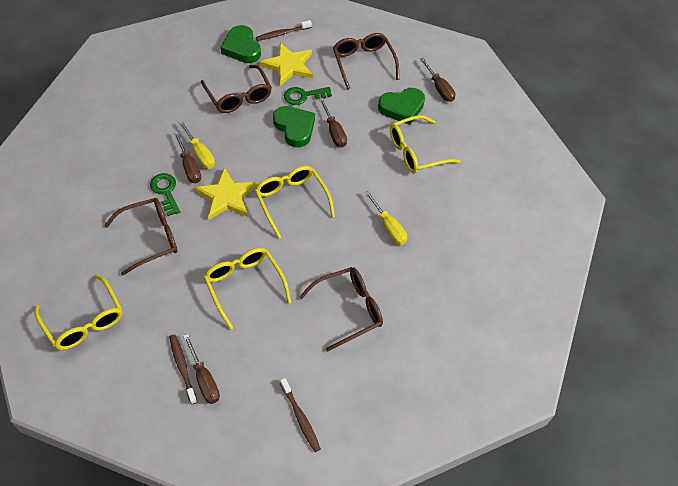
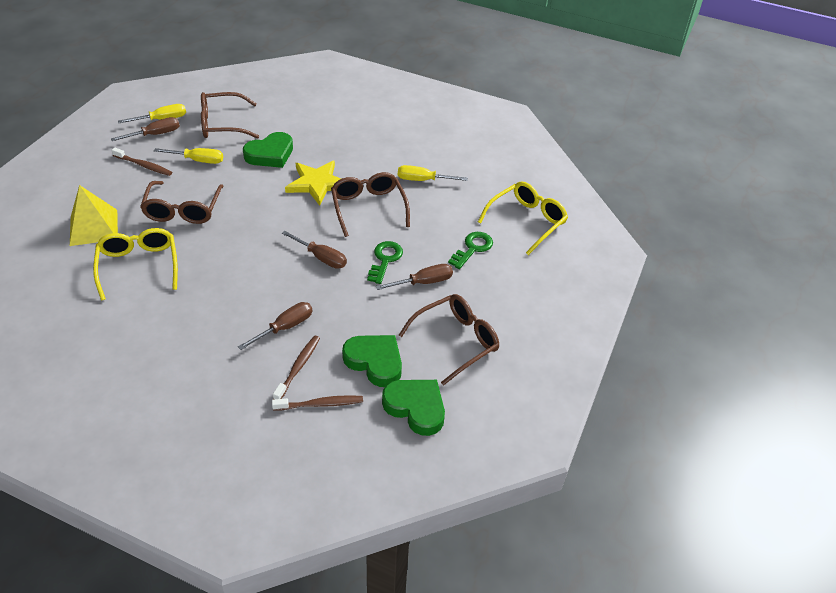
yellow glasses: 4 -> 2
yellow pyramid: 0 -> 1
yellow screwdriver: 2 -> 3
yellow star: 2 -> 1

